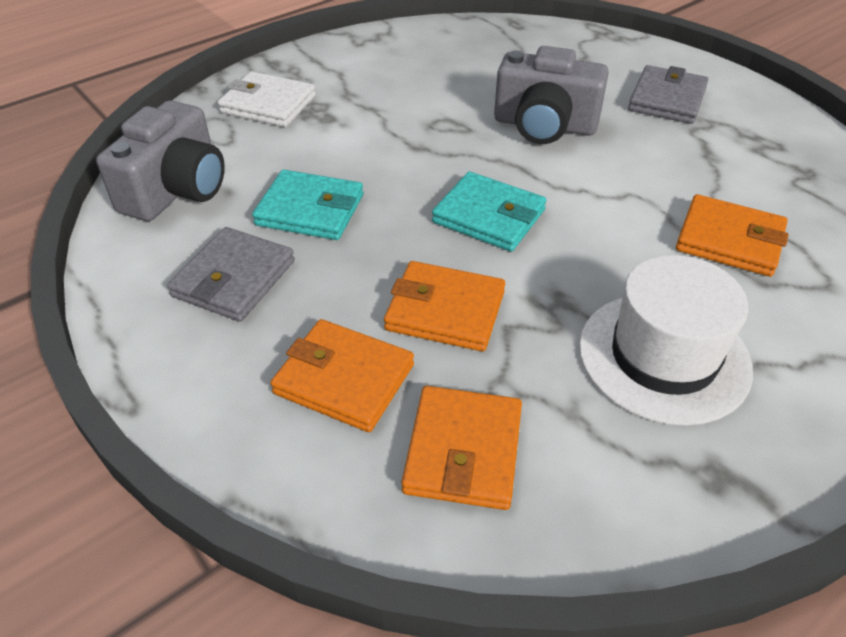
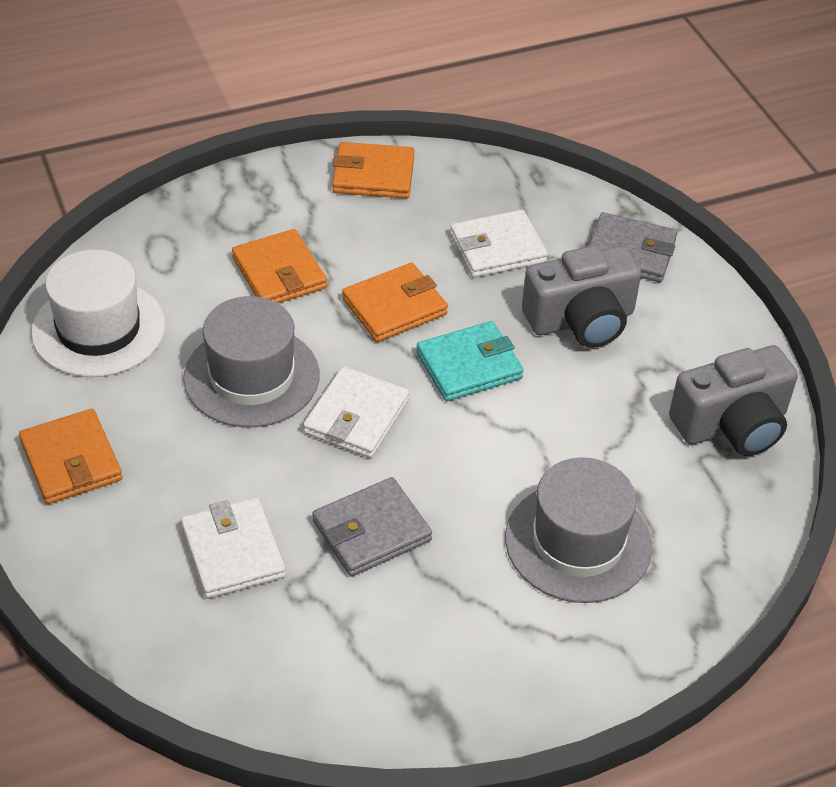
grey hat: 0 -> 2
turquoise wallet: 2 -> 1
white wallet: 1 -> 3

